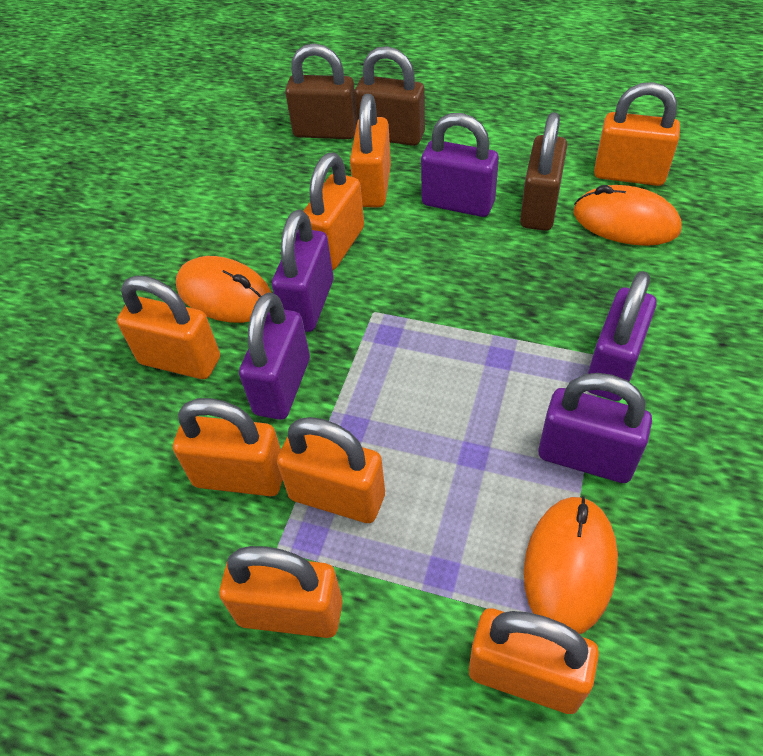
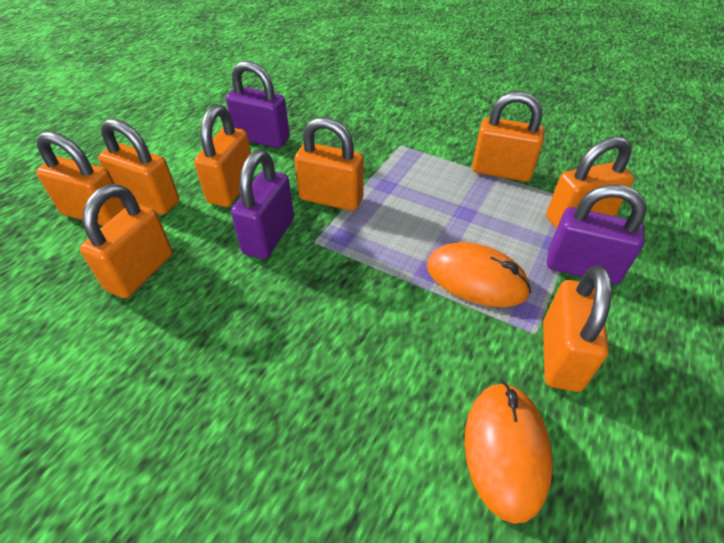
brown padlock: 3 -> 0
orange mouse: 3 -> 2
purple padlock: 5 -> 3

